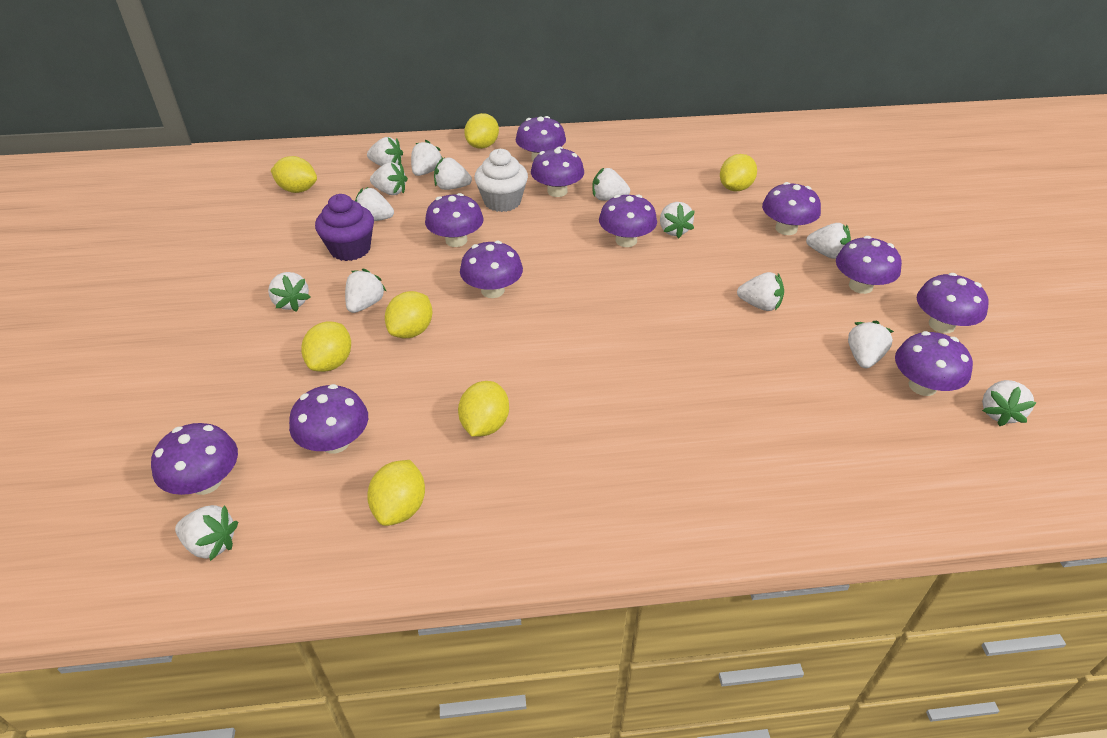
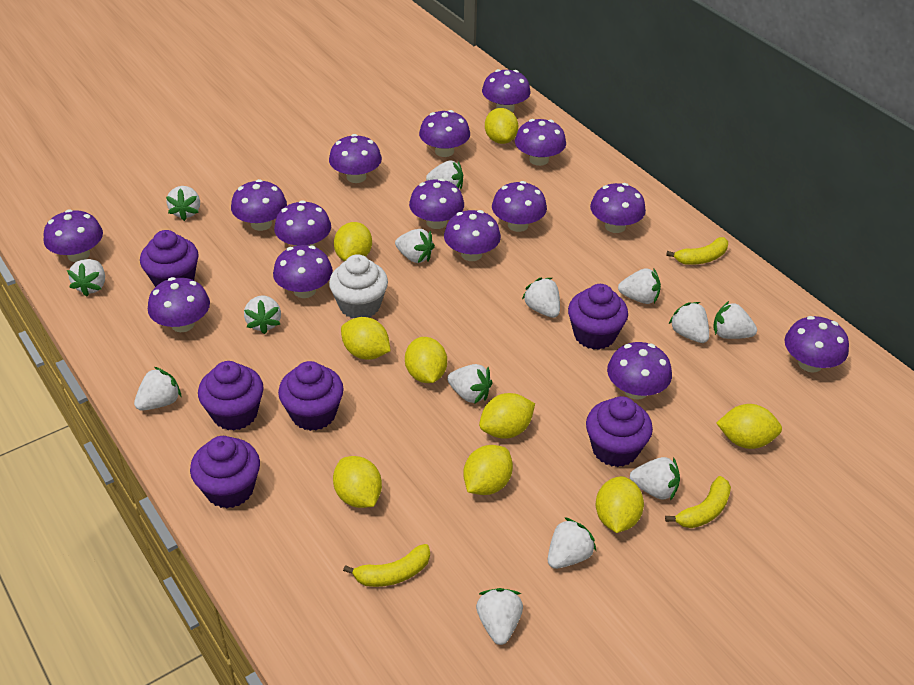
purple cupcake: 1 -> 6
purple mushroom: 11 -> 15
yellow banana: 0 -> 3
yellow lemon: 7 -> 9

